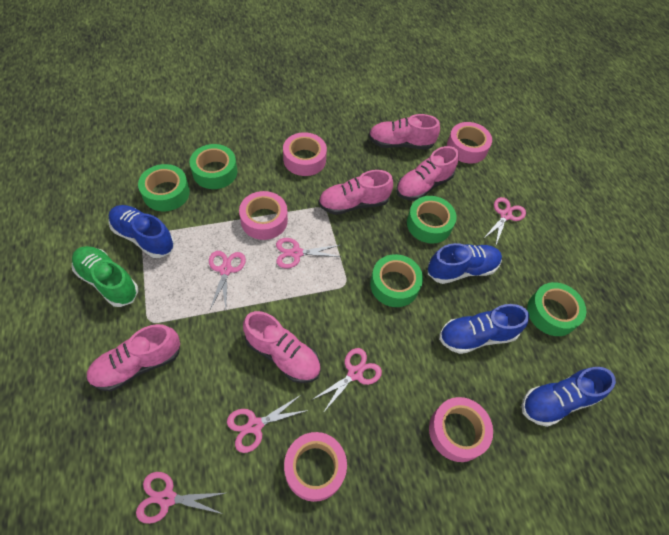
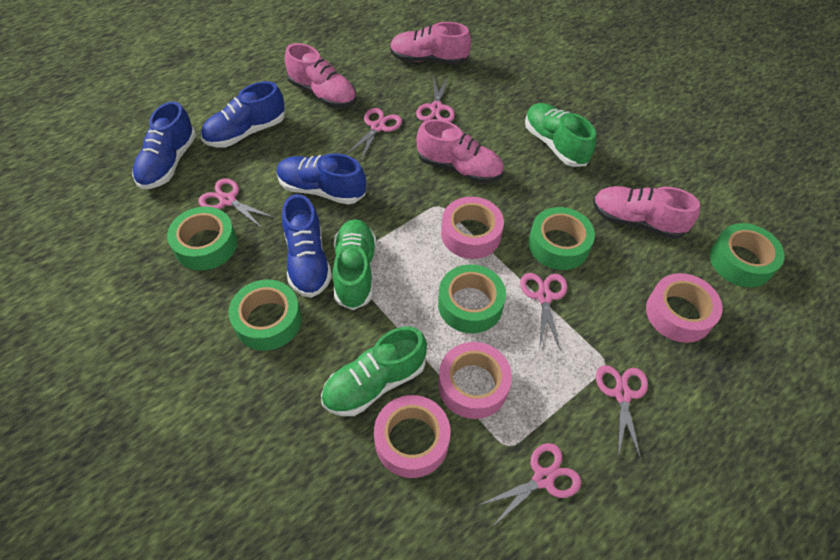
green shoe: 1 -> 3
pink shoe: 5 -> 4
pink tape: 5 -> 4

